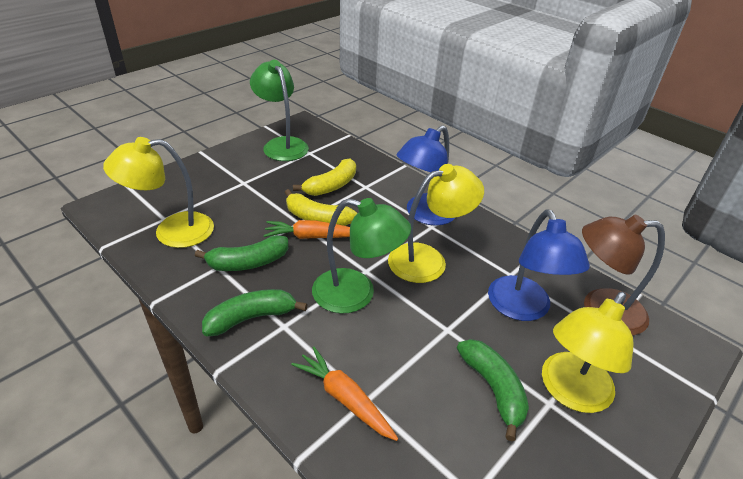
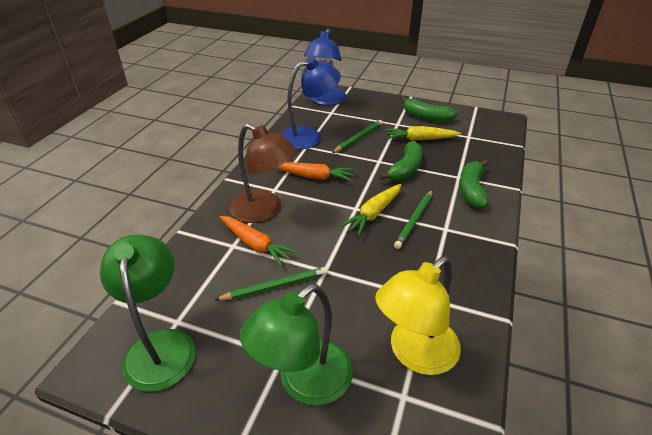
green pencil: 0 -> 3
yellow banana: 2 -> 0
yellow carrot: 0 -> 2
yellow lamp: 3 -> 1

